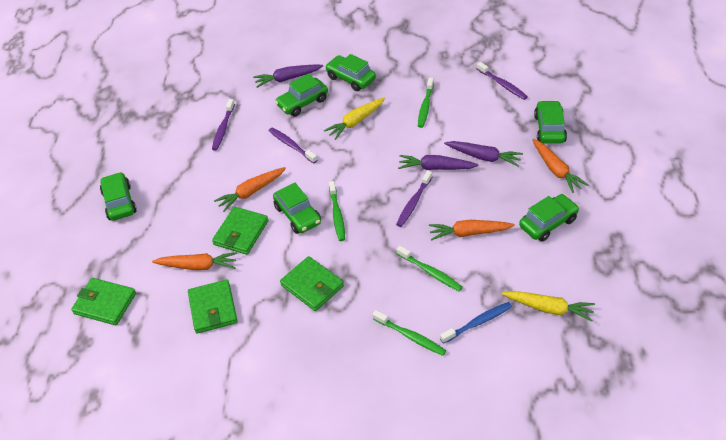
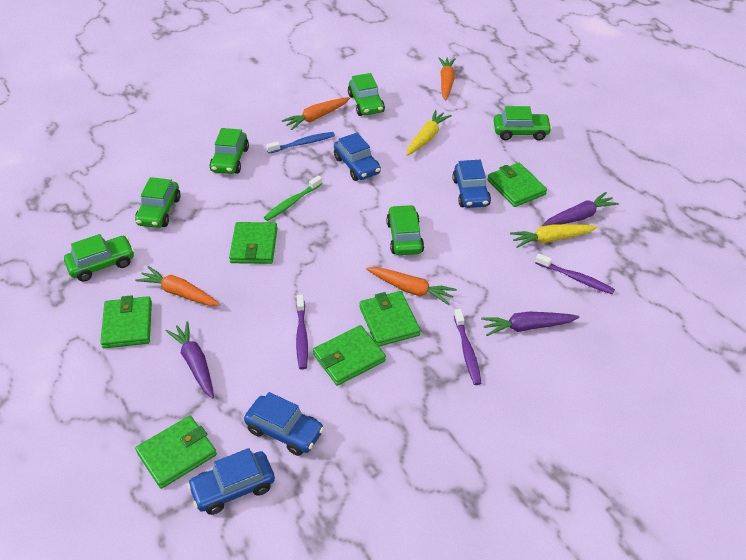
blue car: 0 -> 4
green toothbrush: 4 -> 1
green wallet: 4 -> 6
purple toothbrush: 4 -> 3

